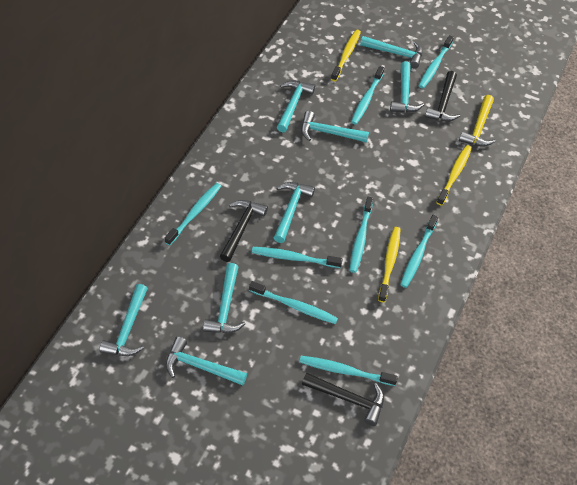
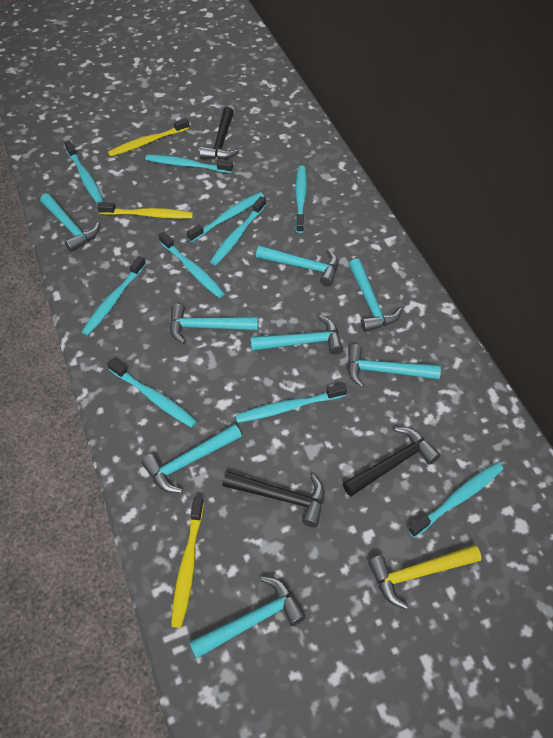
turquoise toothbrush: 8 -> 10

